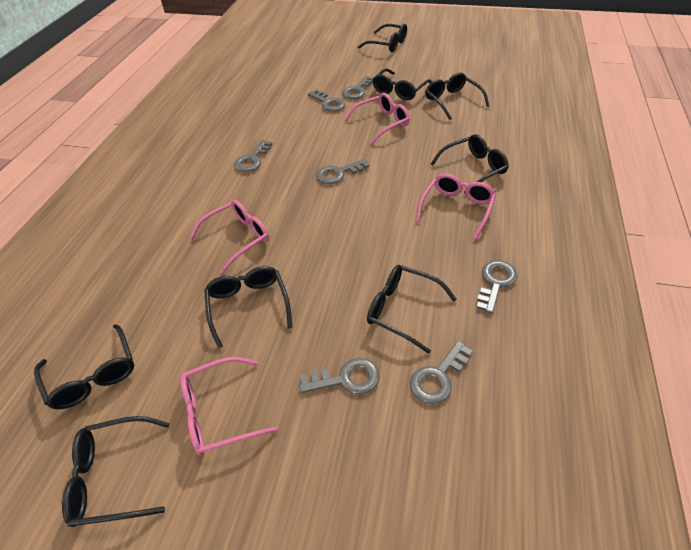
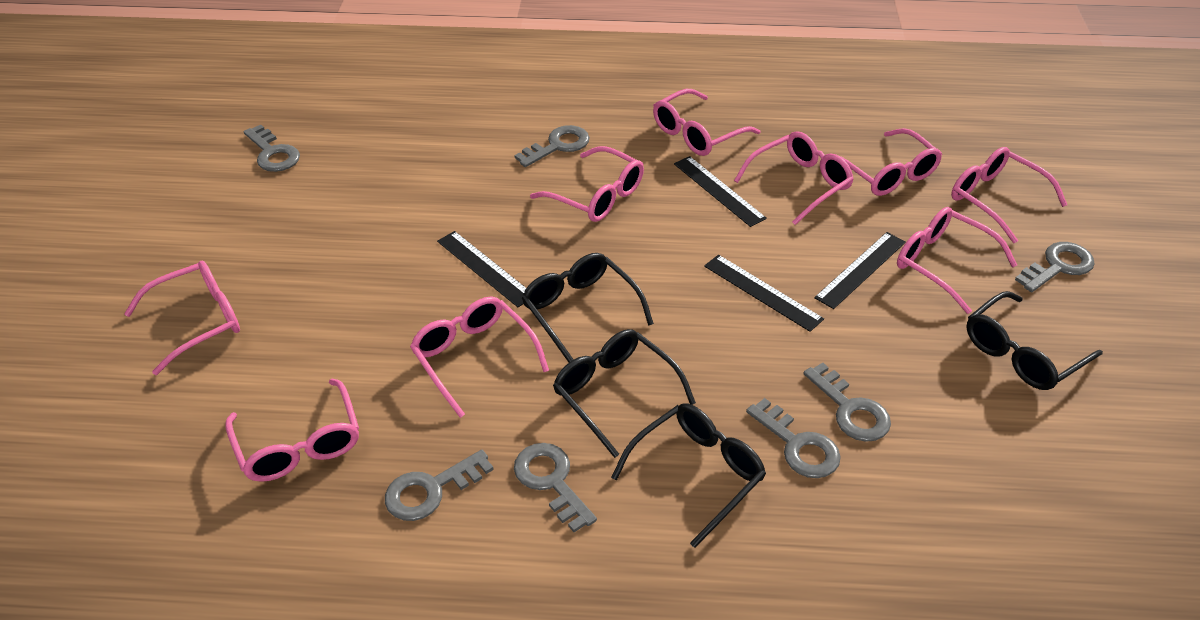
black glasses: 8 -> 4
black ruler: 0 -> 4
pink glasses: 4 -> 9

